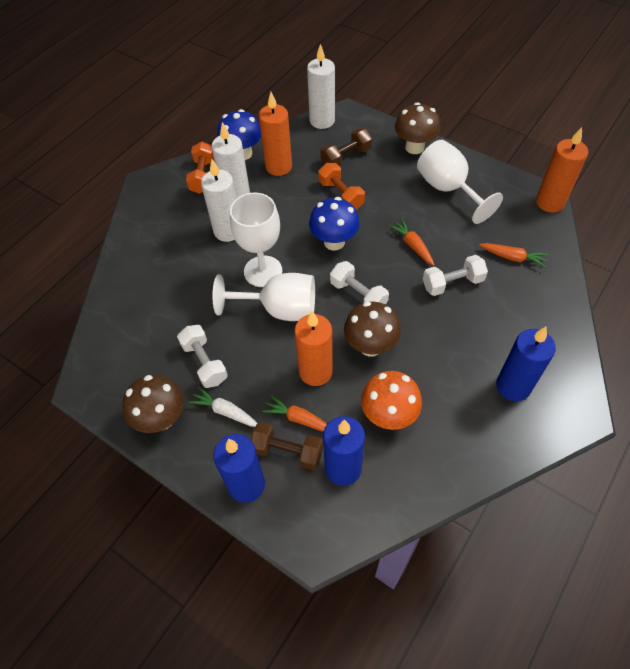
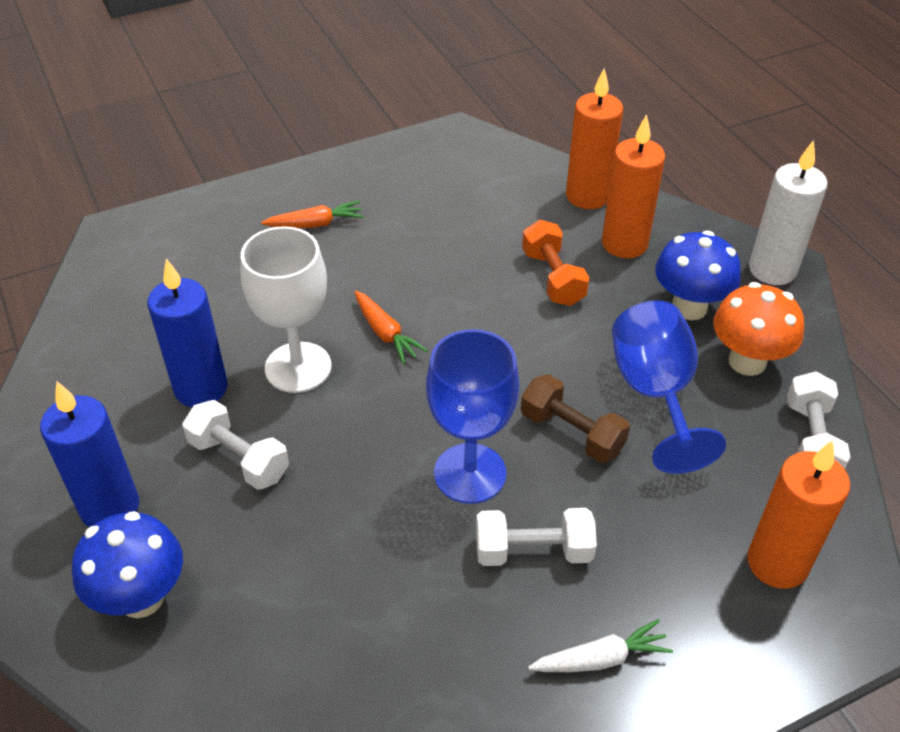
blue candle: 3 -> 2
blue goblet: 0 -> 2
brown dumbbell: 2 -> 1
brown mushroom: 3 -> 0
orange carrot: 3 -> 2
orange dumbbell: 2 -> 1
white candle: 3 -> 1
white goblet: 3 -> 1

